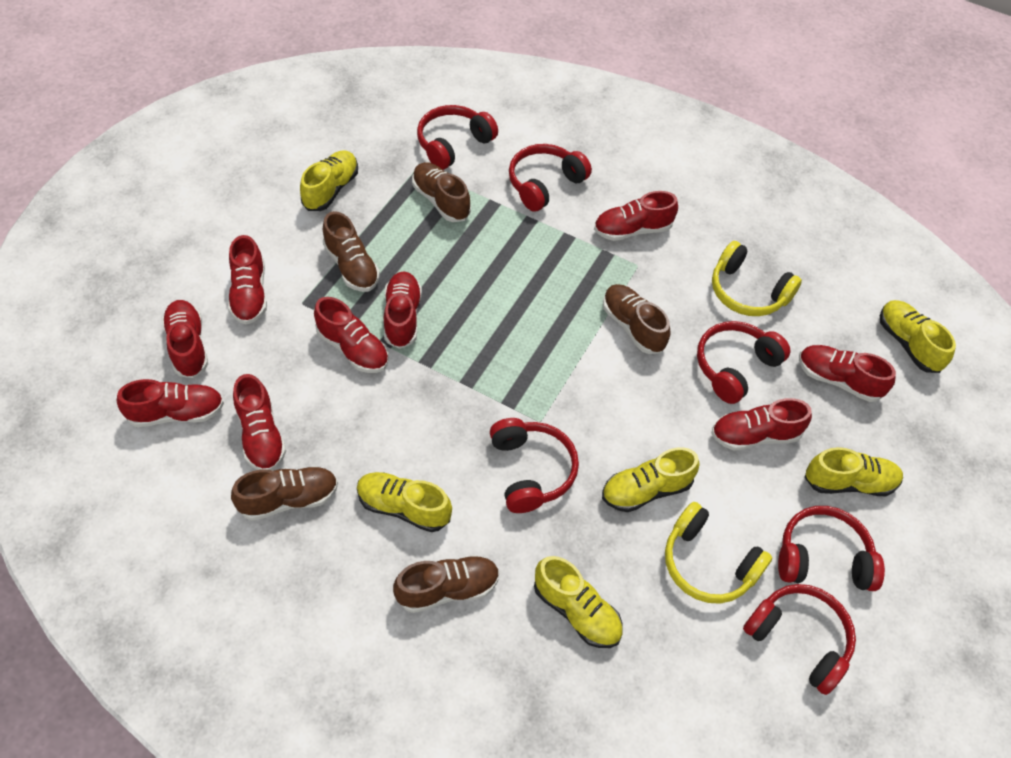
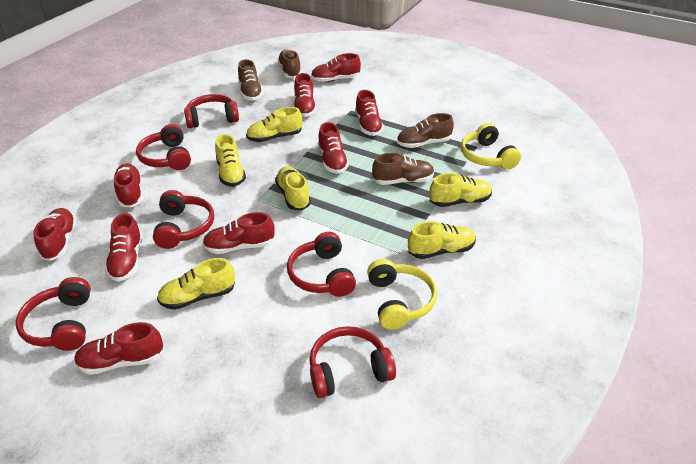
brown shoe: 5 -> 4

